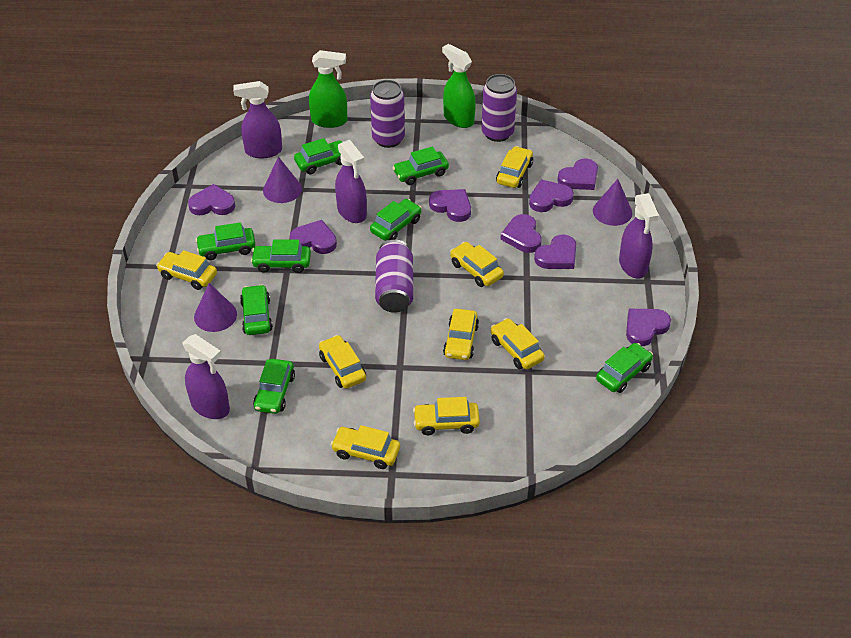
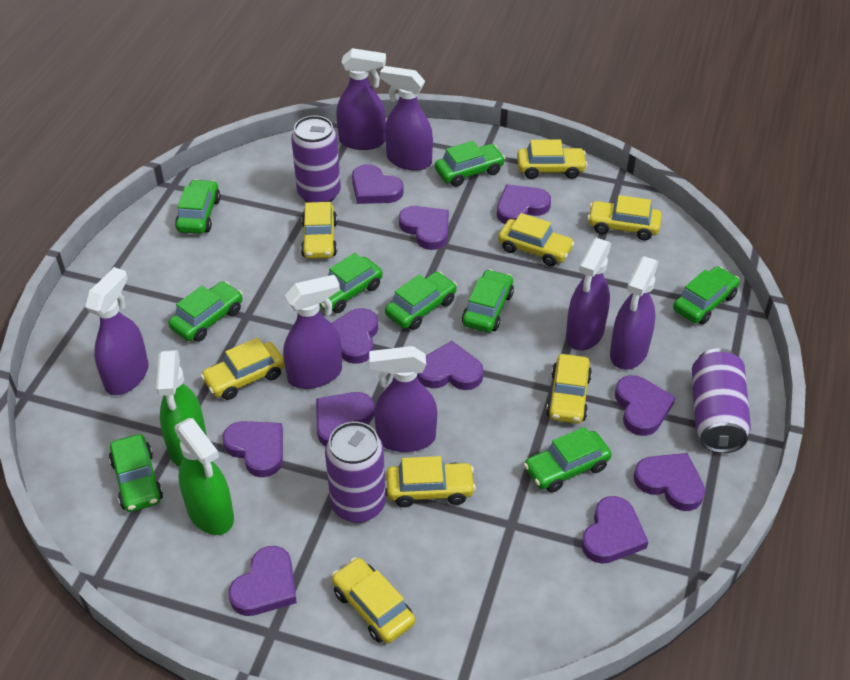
green car: 8 -> 9
purple cone: 3 -> 0
purple heart: 8 -> 11
purple spray bottle: 4 -> 7

